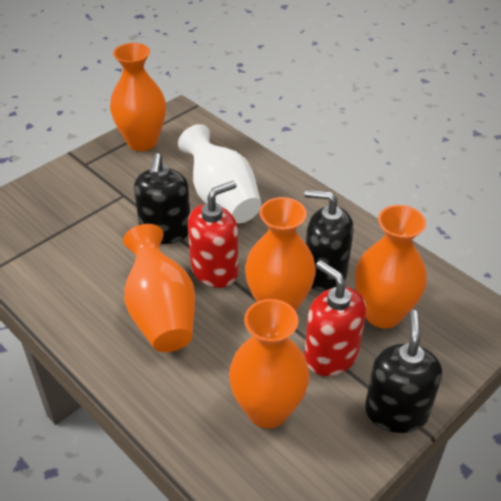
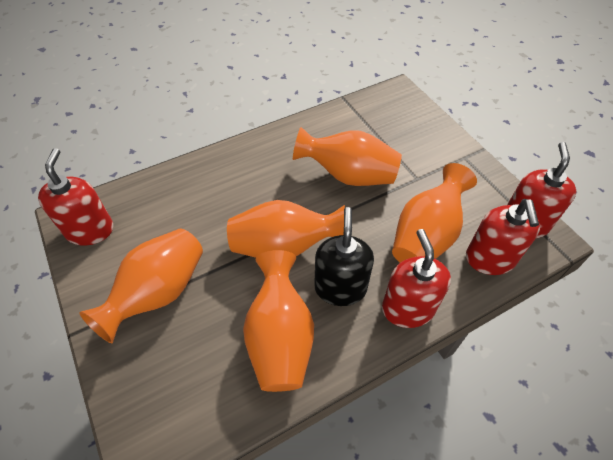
black soap dispenser: 3 -> 1
red soap dispenser: 2 -> 4
white vase: 1 -> 0

